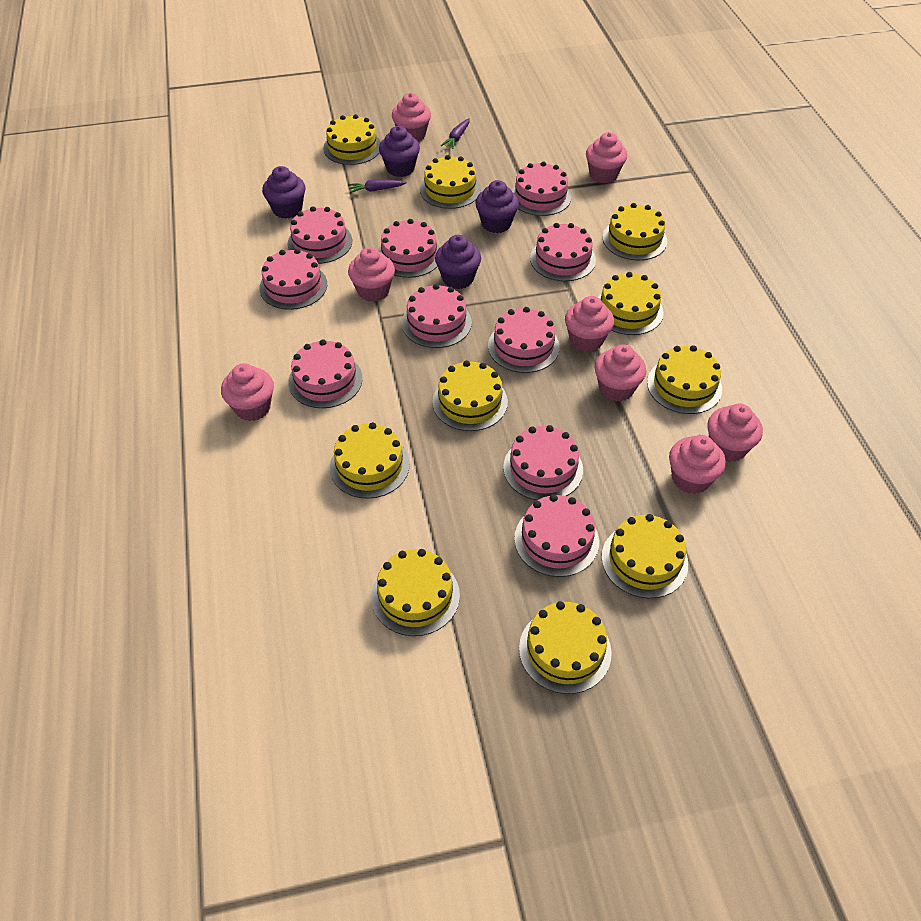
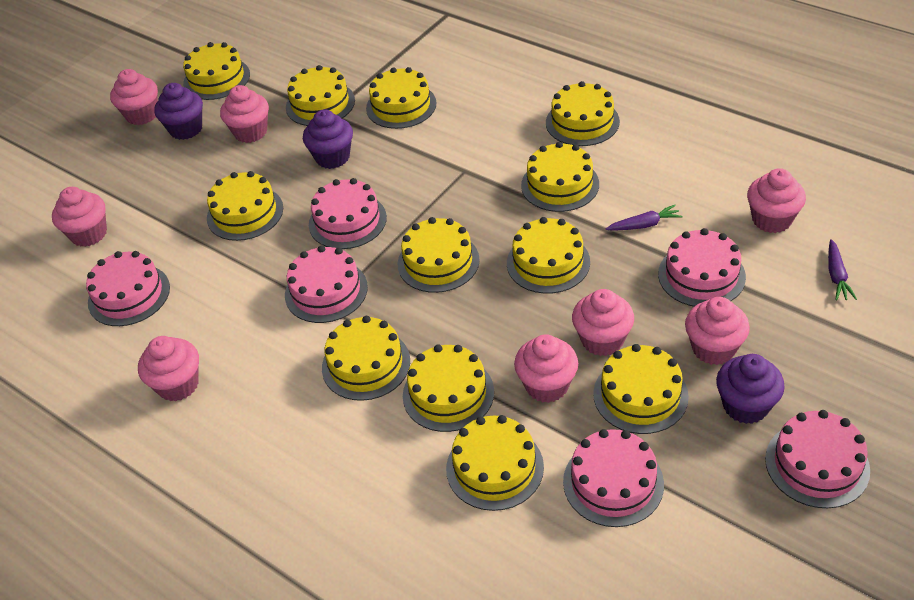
pink cake: 10 -> 6
purple cupcake: 4 -> 3
yellow cake: 10 -> 12

